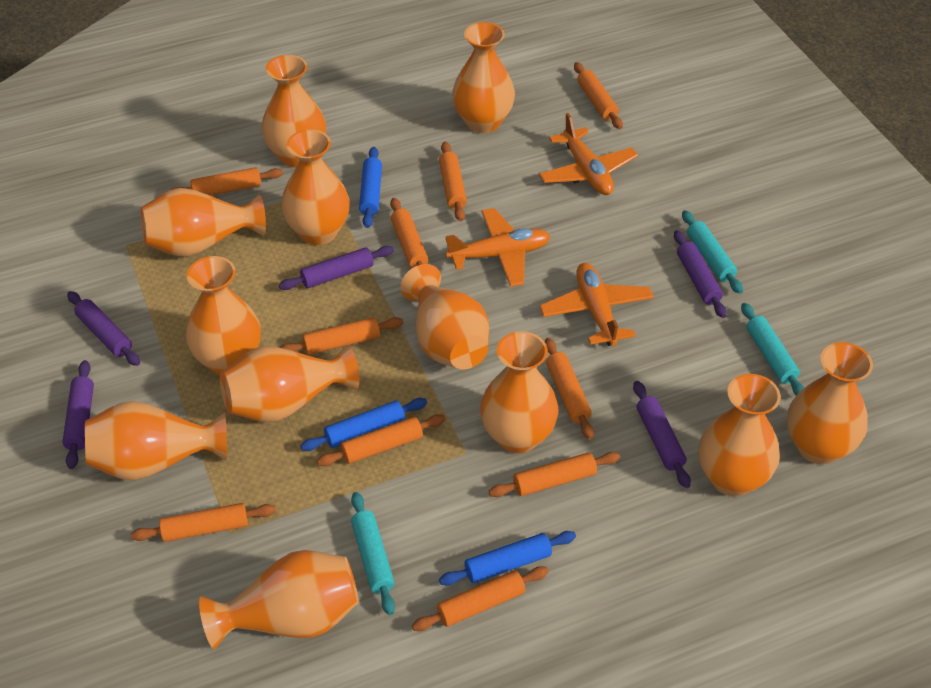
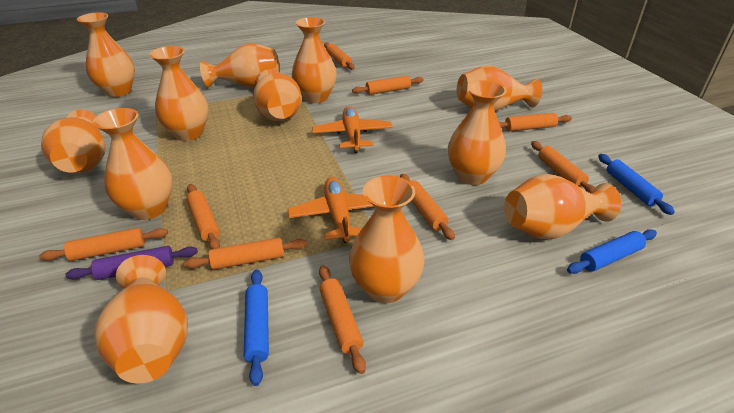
orange plane: 3 -> 2
orange rolling pin: 10 -> 9
purple rolling pin: 5 -> 1
turquoise rolling pin: 3 -> 0

